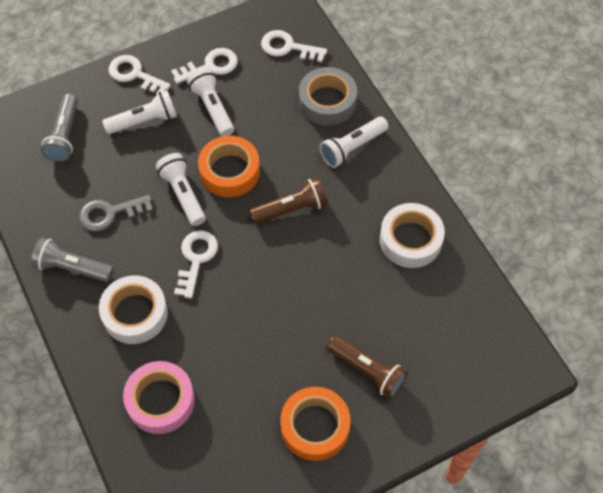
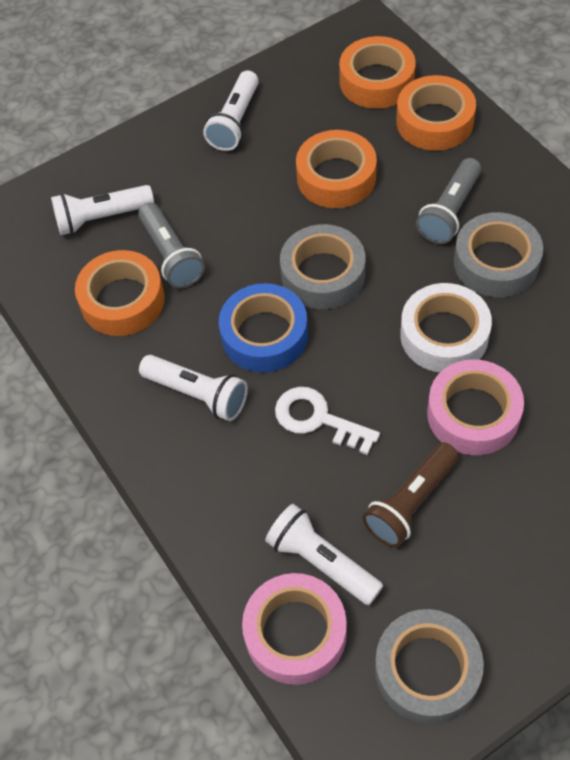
blue tape: 0 -> 1
brown flashlight: 2 -> 1
grey key: 1 -> 0
grey tape: 1 -> 3
orange tape: 2 -> 4
pink tape: 1 -> 2
white key: 4 -> 1
white tape: 2 -> 1

